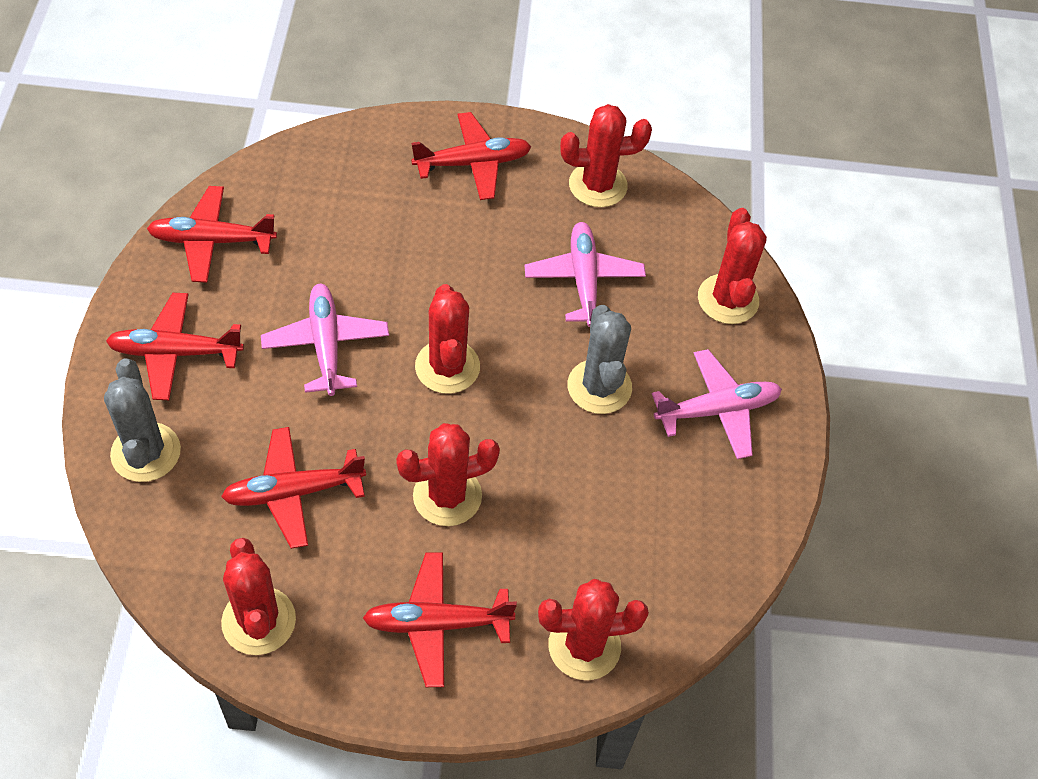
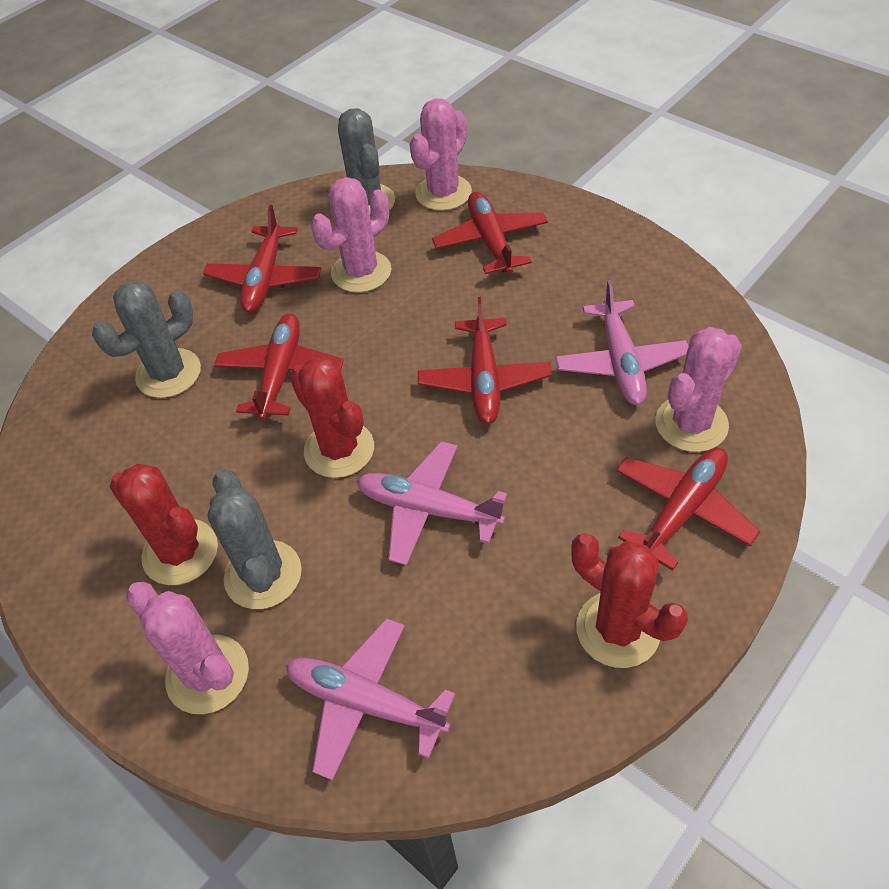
grey cactus: 2 -> 3
pink cactus: 0 -> 4
red cactus: 6 -> 3

